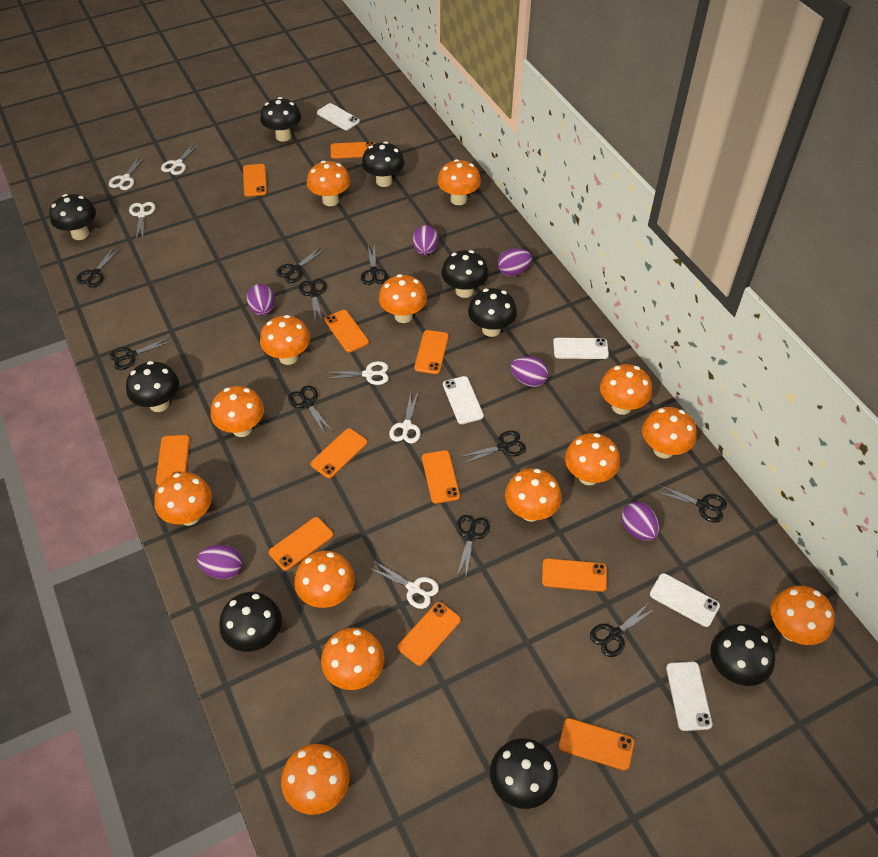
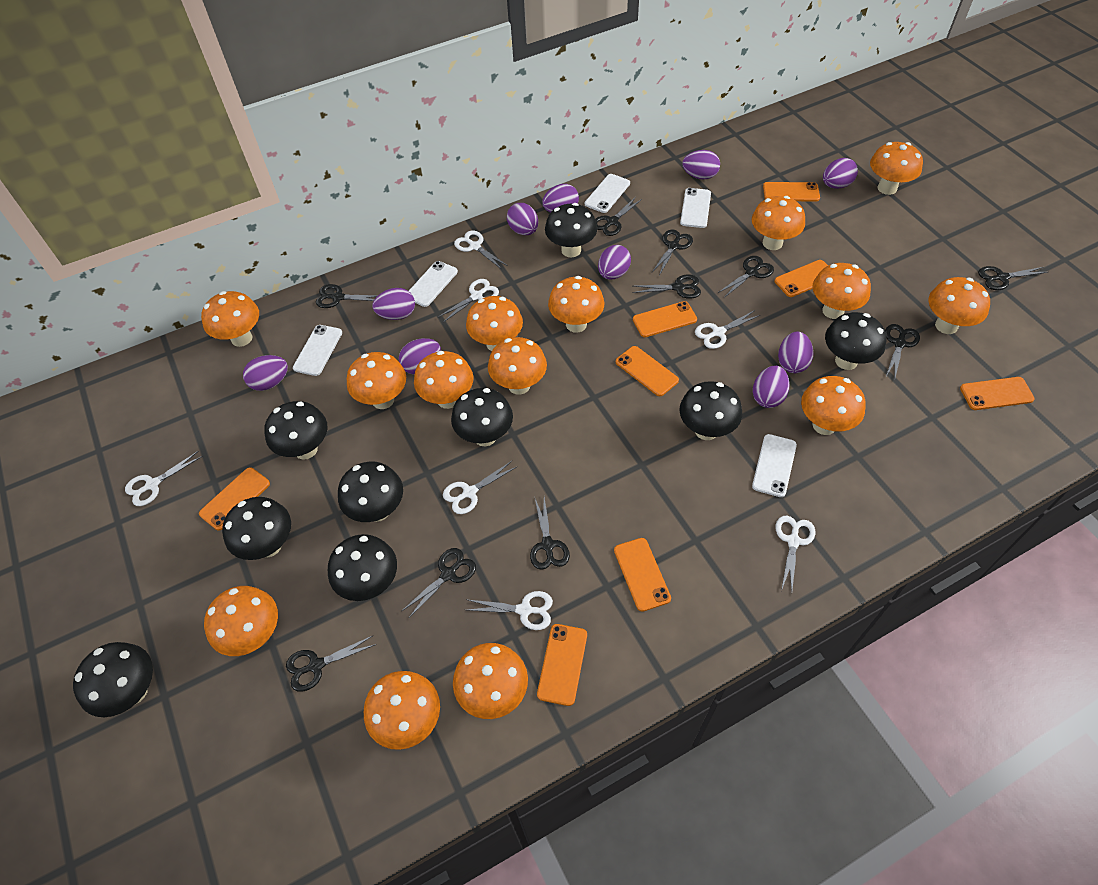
orange phone: 11 -> 8
purple egg: 6 -> 10
white scissors: 6 -> 7

